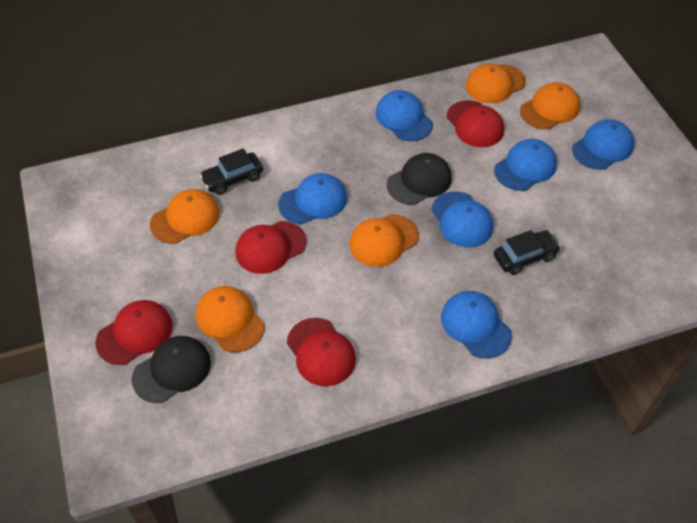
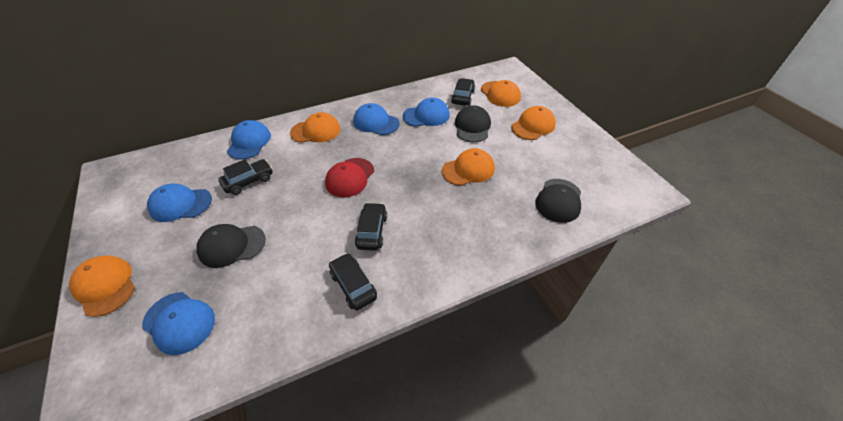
black cap: 2 -> 3
black car: 2 -> 4
blue cap: 6 -> 5
red cap: 4 -> 1

